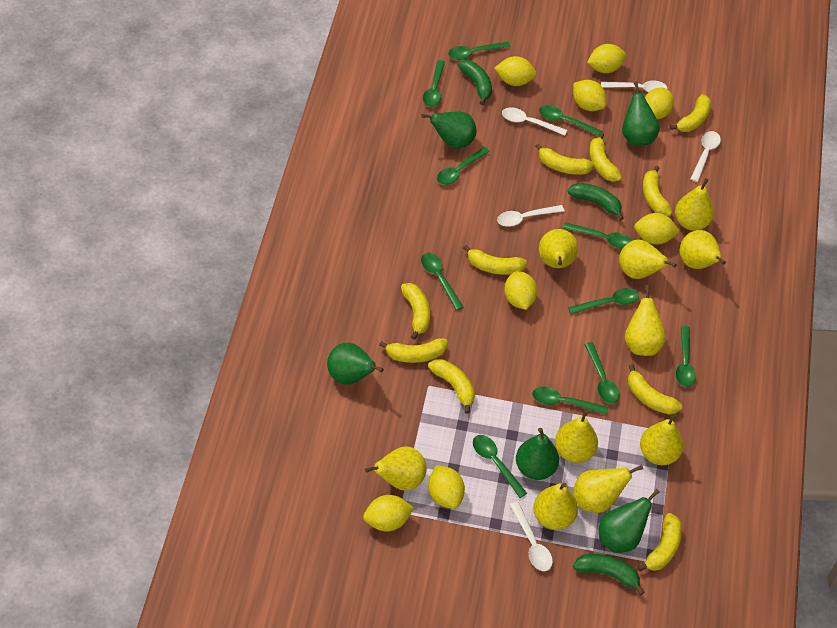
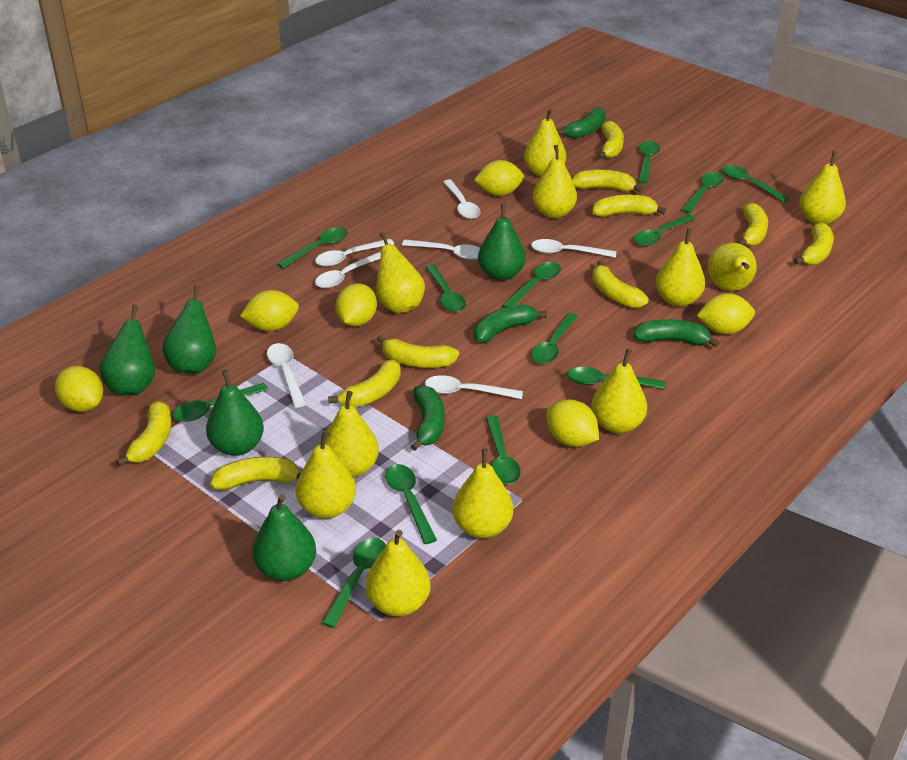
green banana: 3 -> 4
green spoon: 11 -> 13
white spoon: 5 -> 7
yellow lemon: 8 -> 6
yellow pear: 10 -> 11

